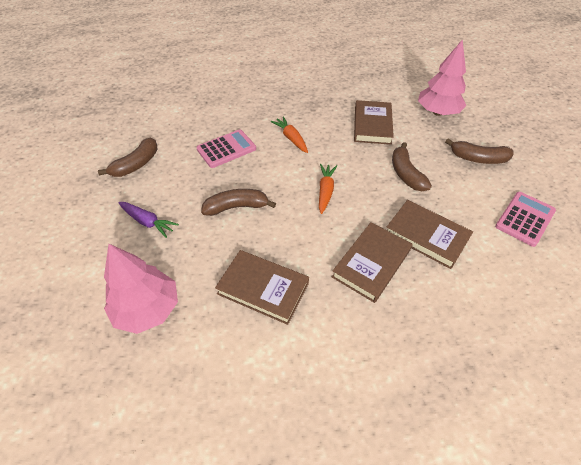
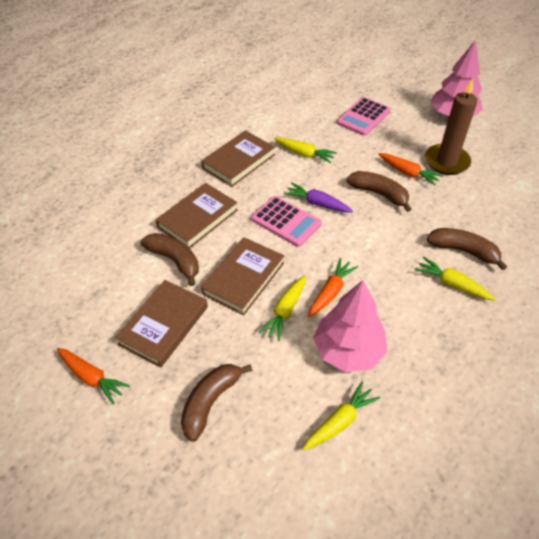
brown candle: 0 -> 1
orange carrot: 2 -> 3
yellow carrot: 0 -> 4

